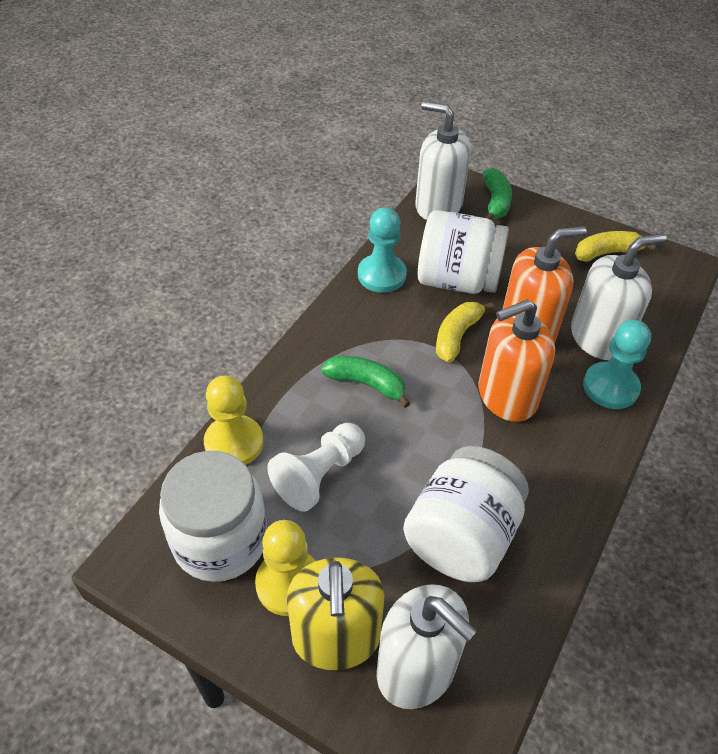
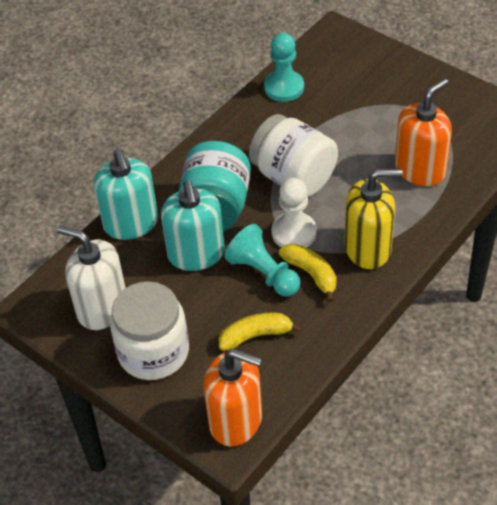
green banana: 2 -> 0
turquoise jar: 0 -> 1
turquoise soap dispenser: 0 -> 2
white jar: 3 -> 2
white soap dispenser: 3 -> 1
yellow pawn: 2 -> 0

